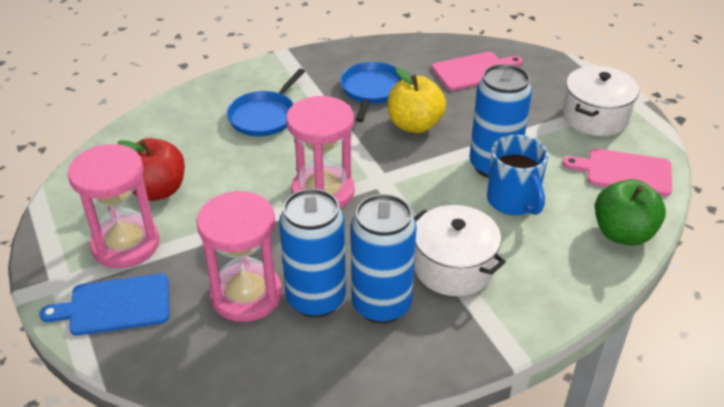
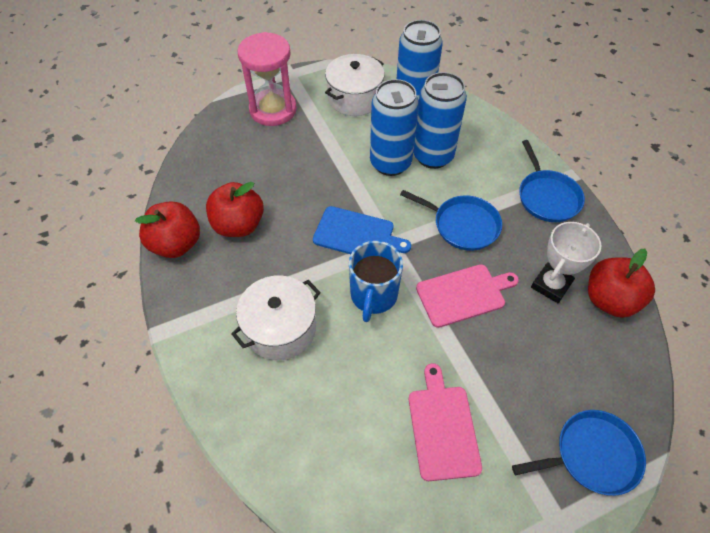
blue pan: 2 -> 3
green apple: 1 -> 0
pink hourglass: 3 -> 1
red apple: 1 -> 3
white trophy: 0 -> 1
yellow apple: 1 -> 0

